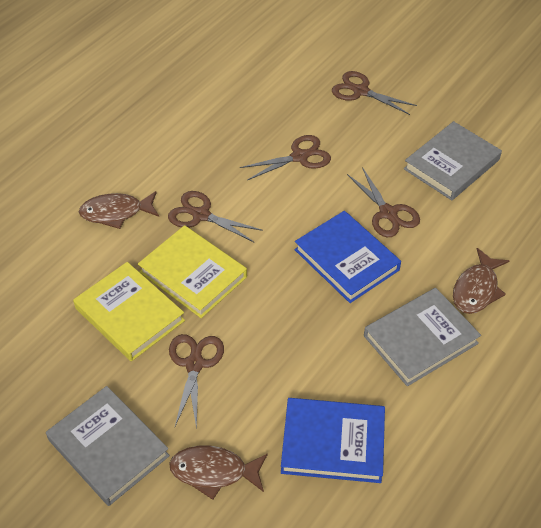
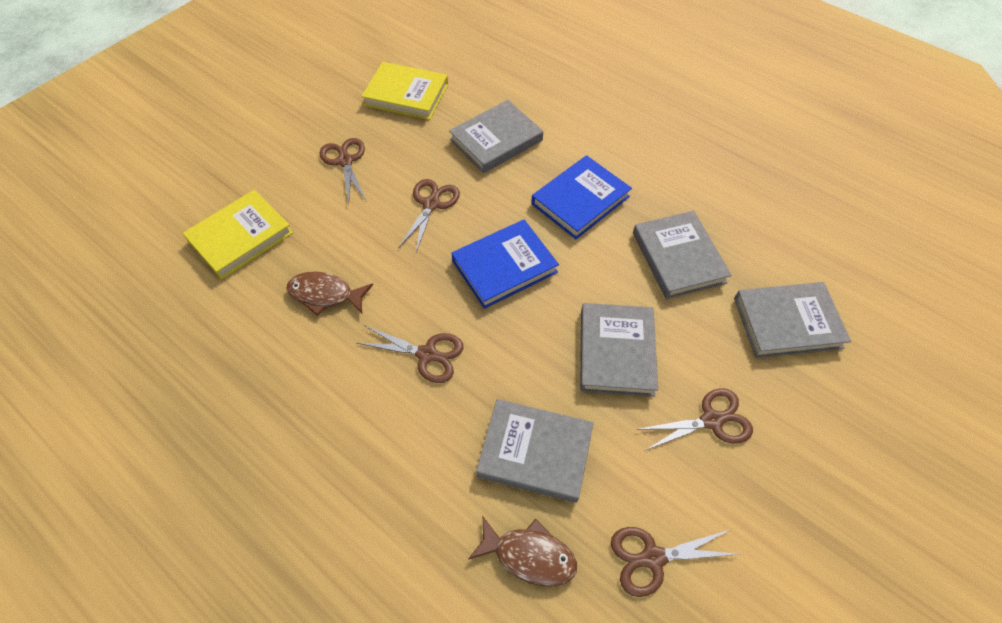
brown fish: 3 -> 2
grey book: 3 -> 5

